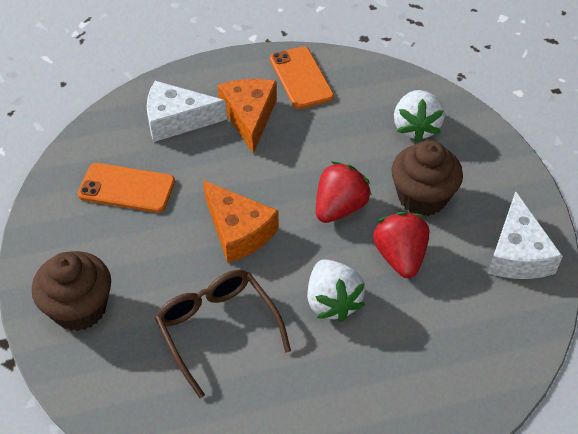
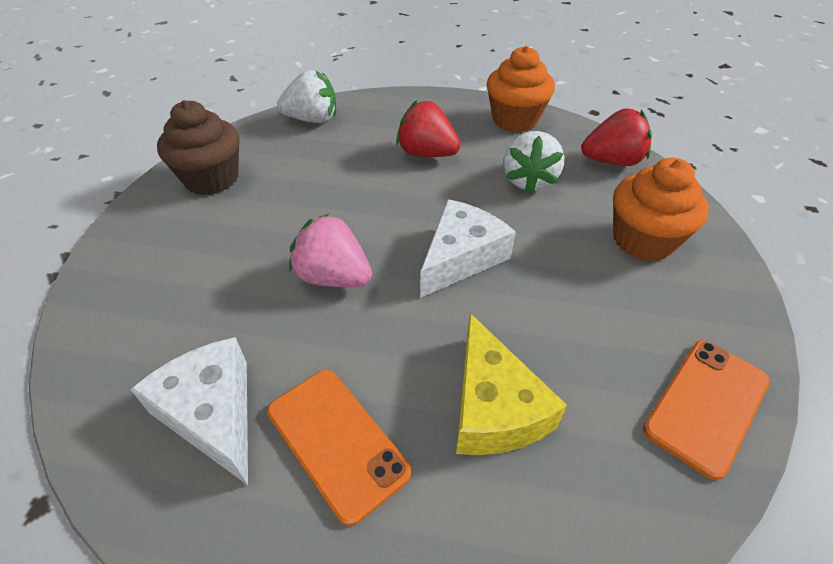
brown cupcake: 2 -> 1
brown glasses: 1 -> 0
orange cheese: 2 -> 0
orange cupcake: 0 -> 2
pink strawberry: 0 -> 1
yellow cheese: 0 -> 1

